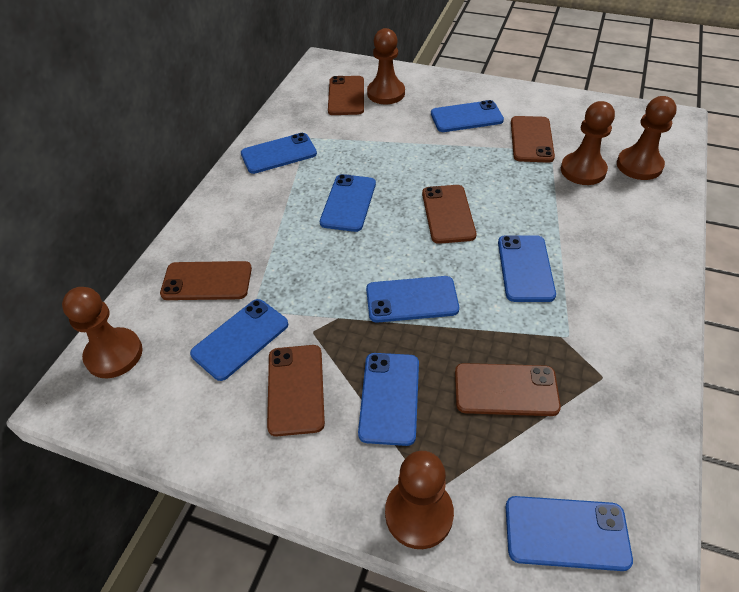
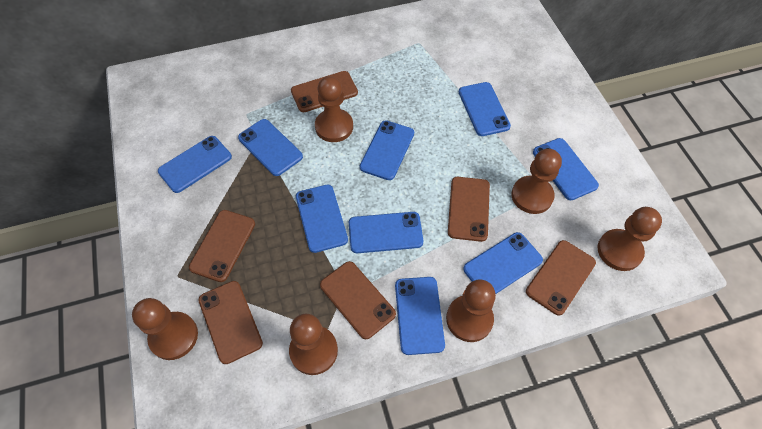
blue phone: 8 -> 9
brown pawn: 5 -> 6

